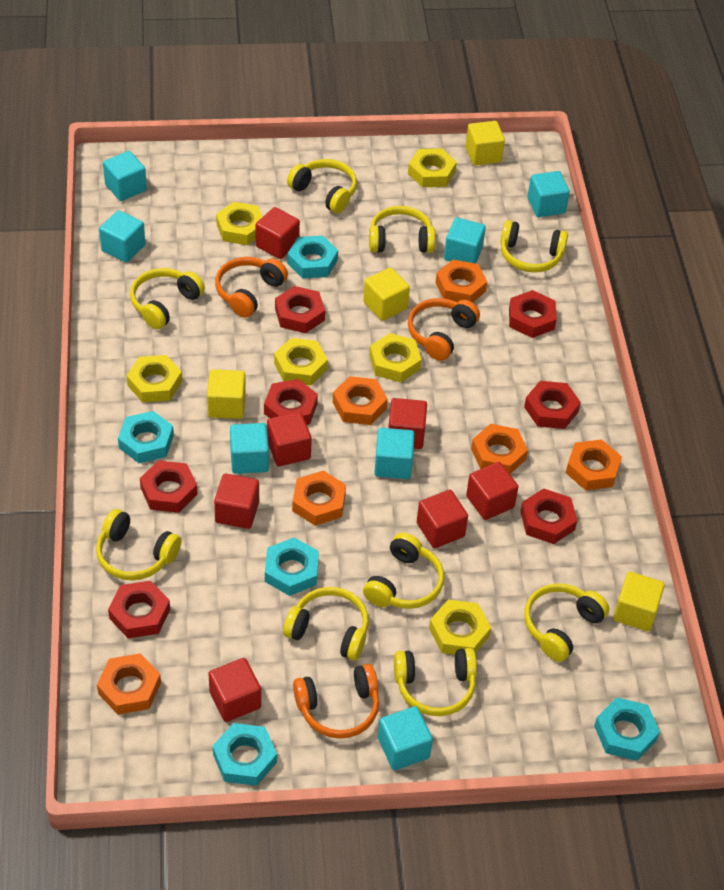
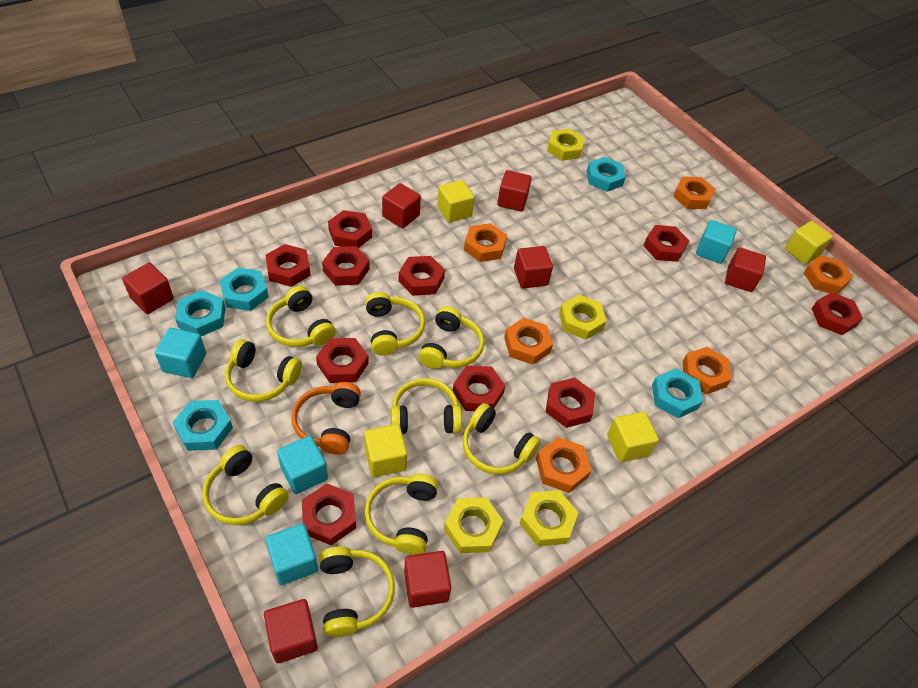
orange headphones: 3 -> 1
red nut: 7 -> 10
turquoise cube: 7 -> 4
yellow nut: 6 -> 4

